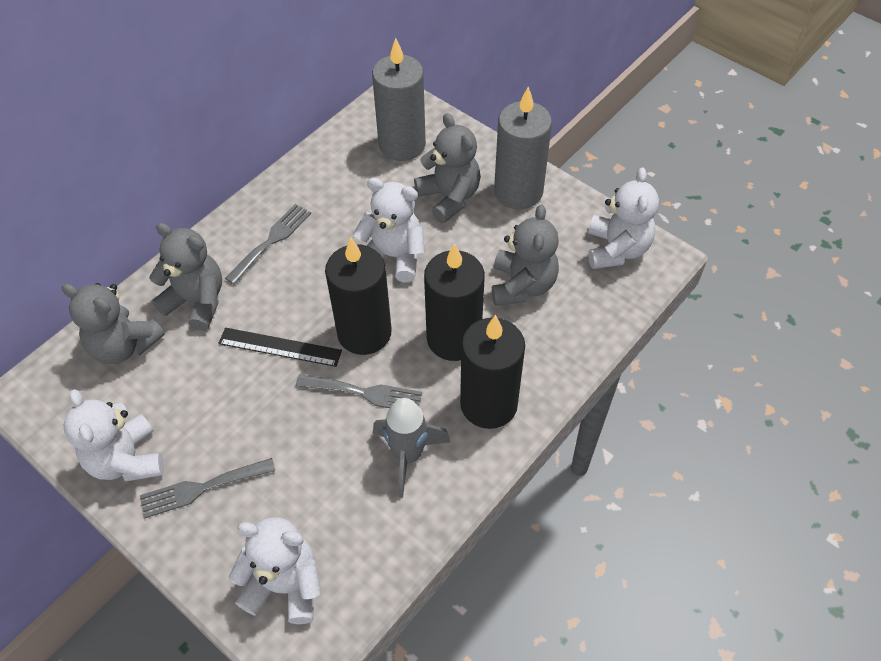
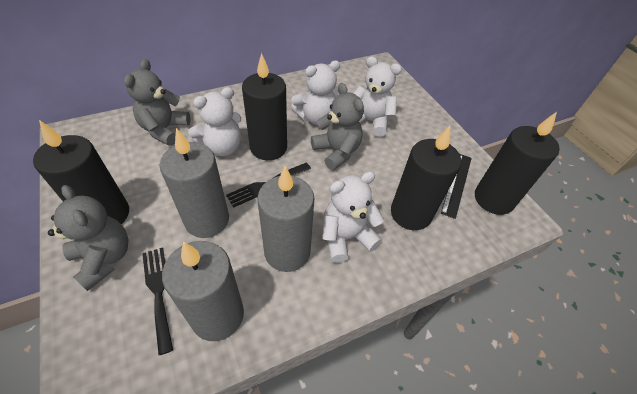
black candle: 3 -> 4
black fork: 0 -> 2
grey candle: 2 -> 3
grey fork: 3 -> 0
grey rocket: 1 -> 0
grey teddy bear: 4 -> 3

